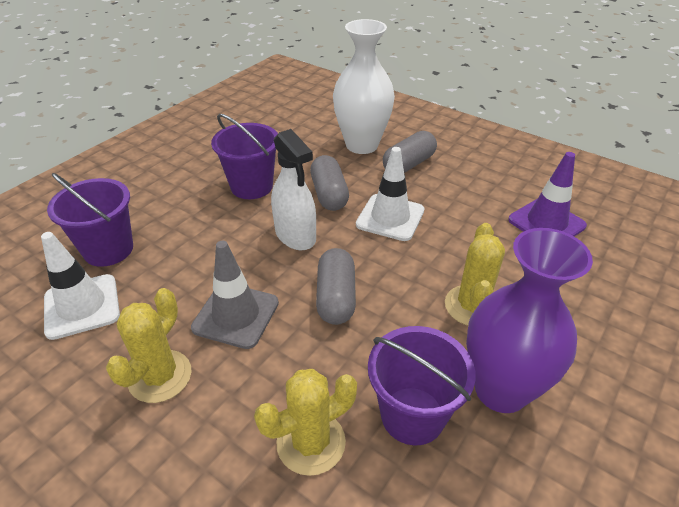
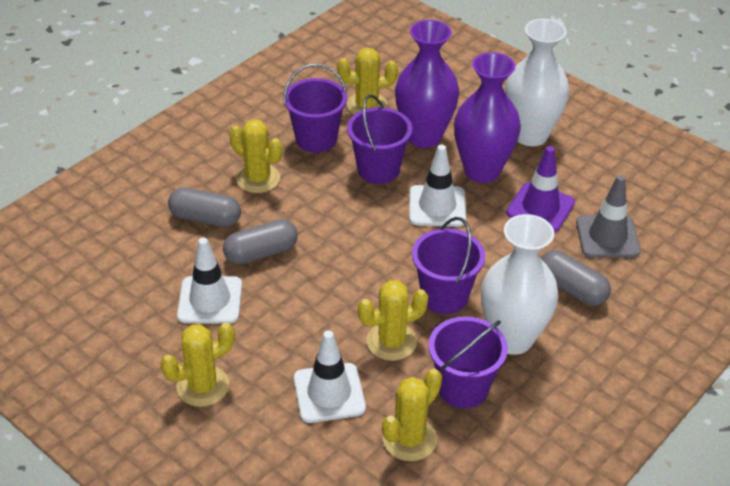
purple bucket: 3 -> 4
purple vase: 1 -> 2
white spray bottle: 1 -> 0
white traffic cone: 2 -> 3
white vase: 1 -> 2
yellow cactus: 3 -> 5

